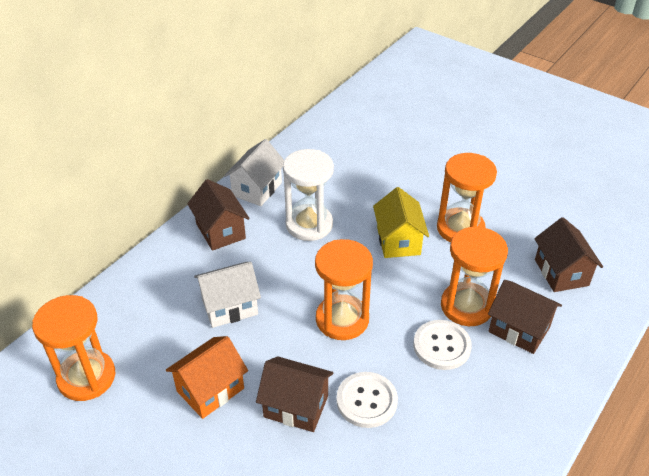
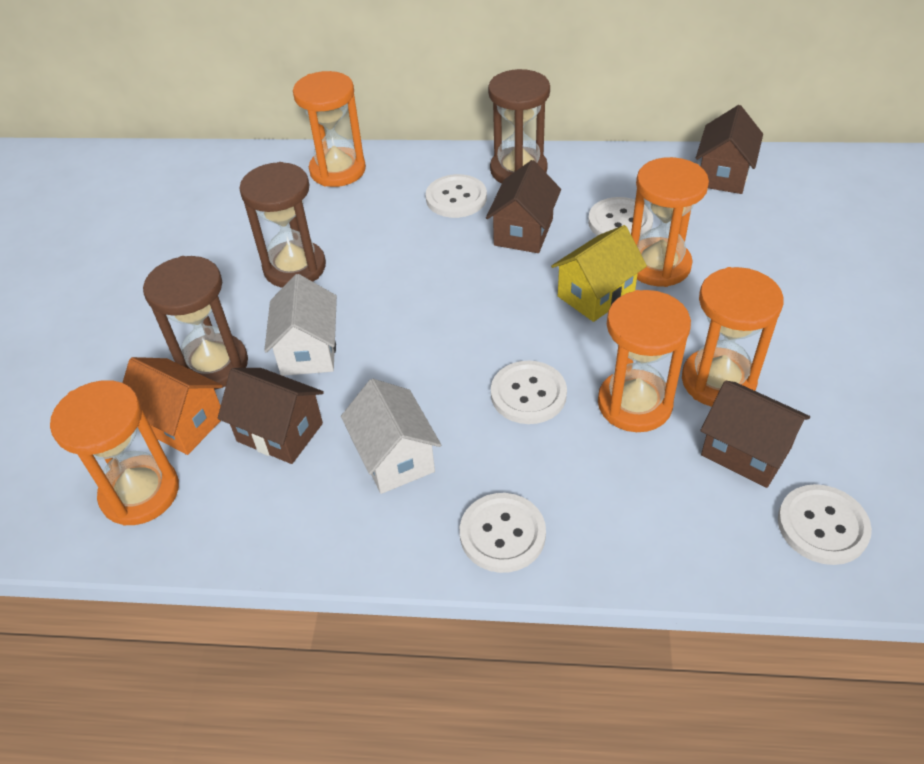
brown hourglass: 0 -> 3
orange hourglass: 4 -> 5
white button: 2 -> 5
white hourglass: 1 -> 0

